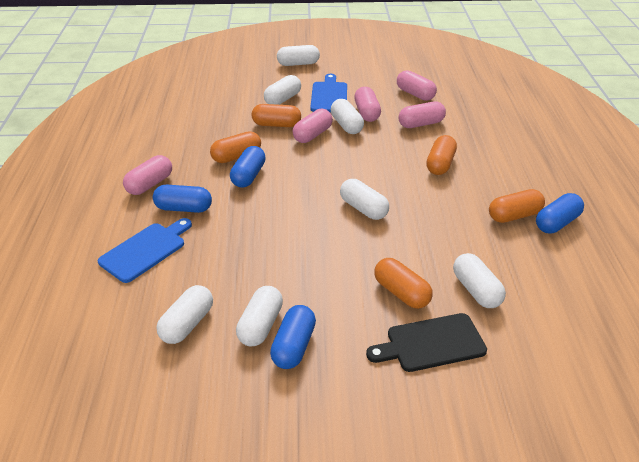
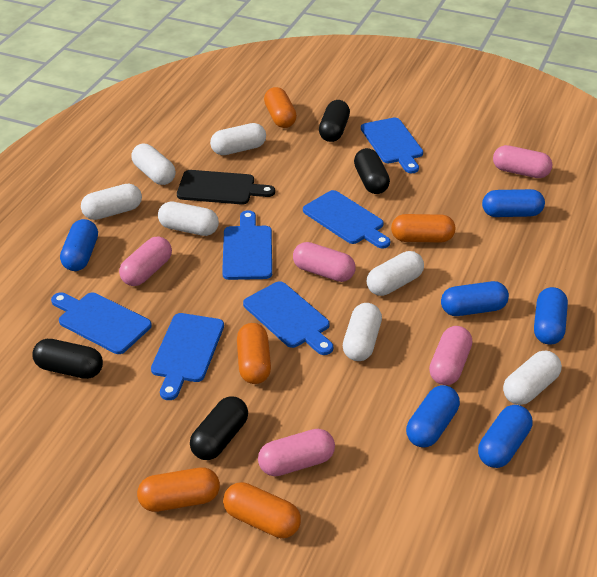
black capsule: 0 -> 4
blue capsule: 4 -> 6
blue cutting board: 2 -> 6

